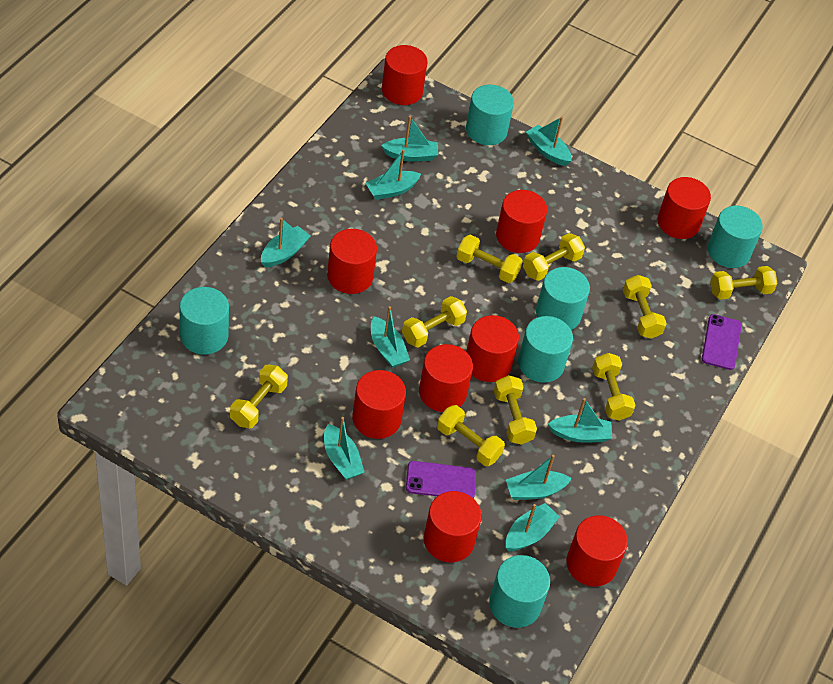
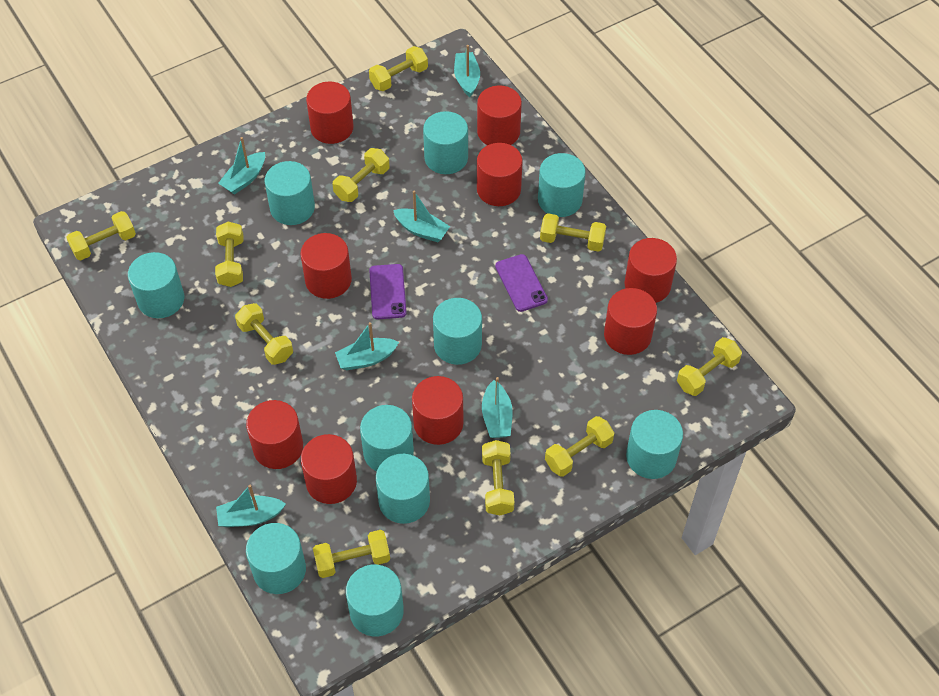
turquoise boat: 9 -> 6
turquoise cylinder: 6 -> 10
yellow dumbbell: 9 -> 10

